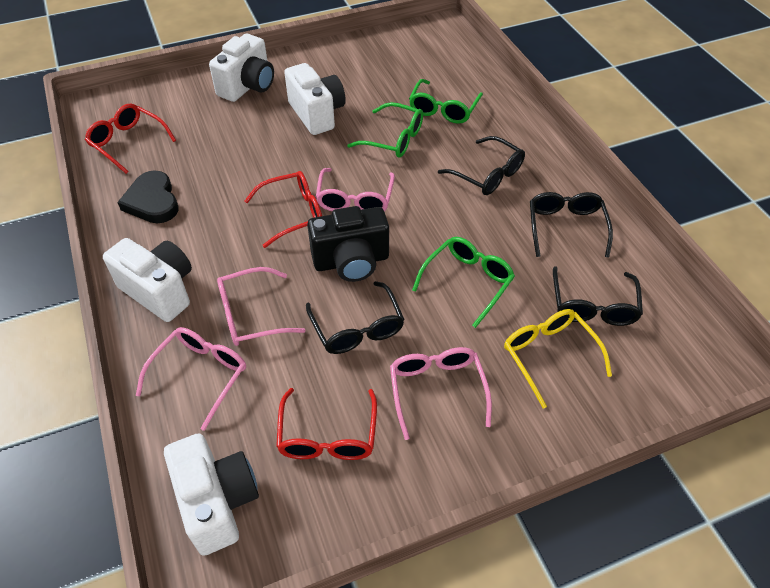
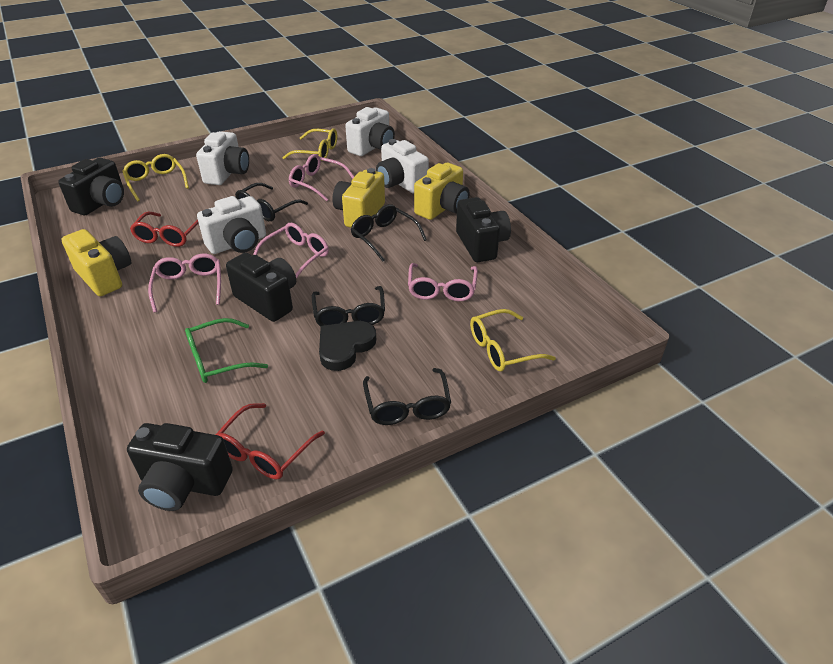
black camera: 1 -> 4
green glasses: 3 -> 1
red glasses: 3 -> 2
yellow camera: 0 -> 3
yellow glasses: 1 -> 3

